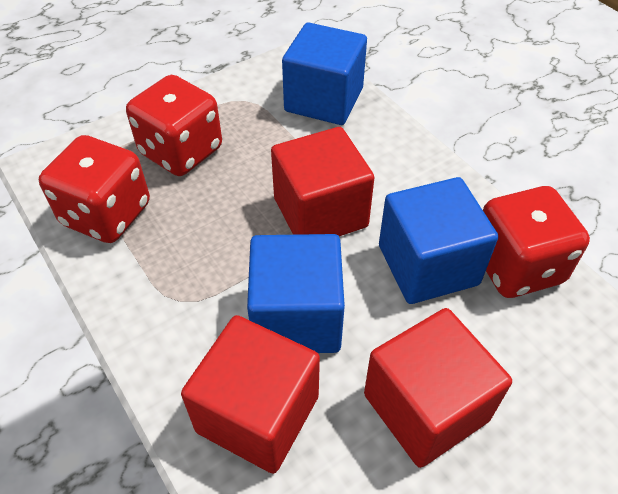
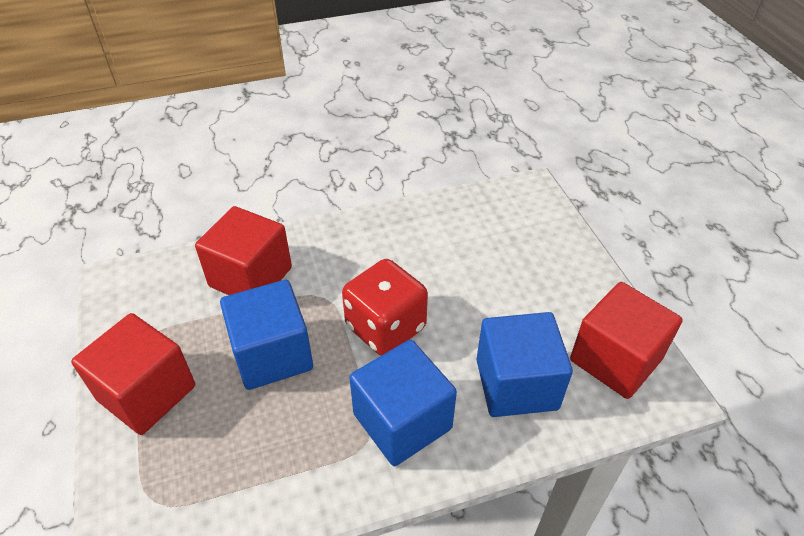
red dice: 3 -> 1

